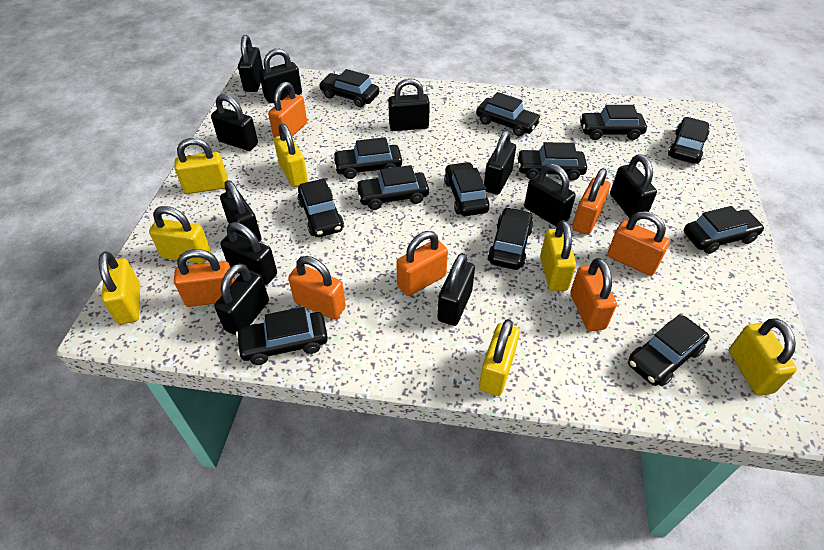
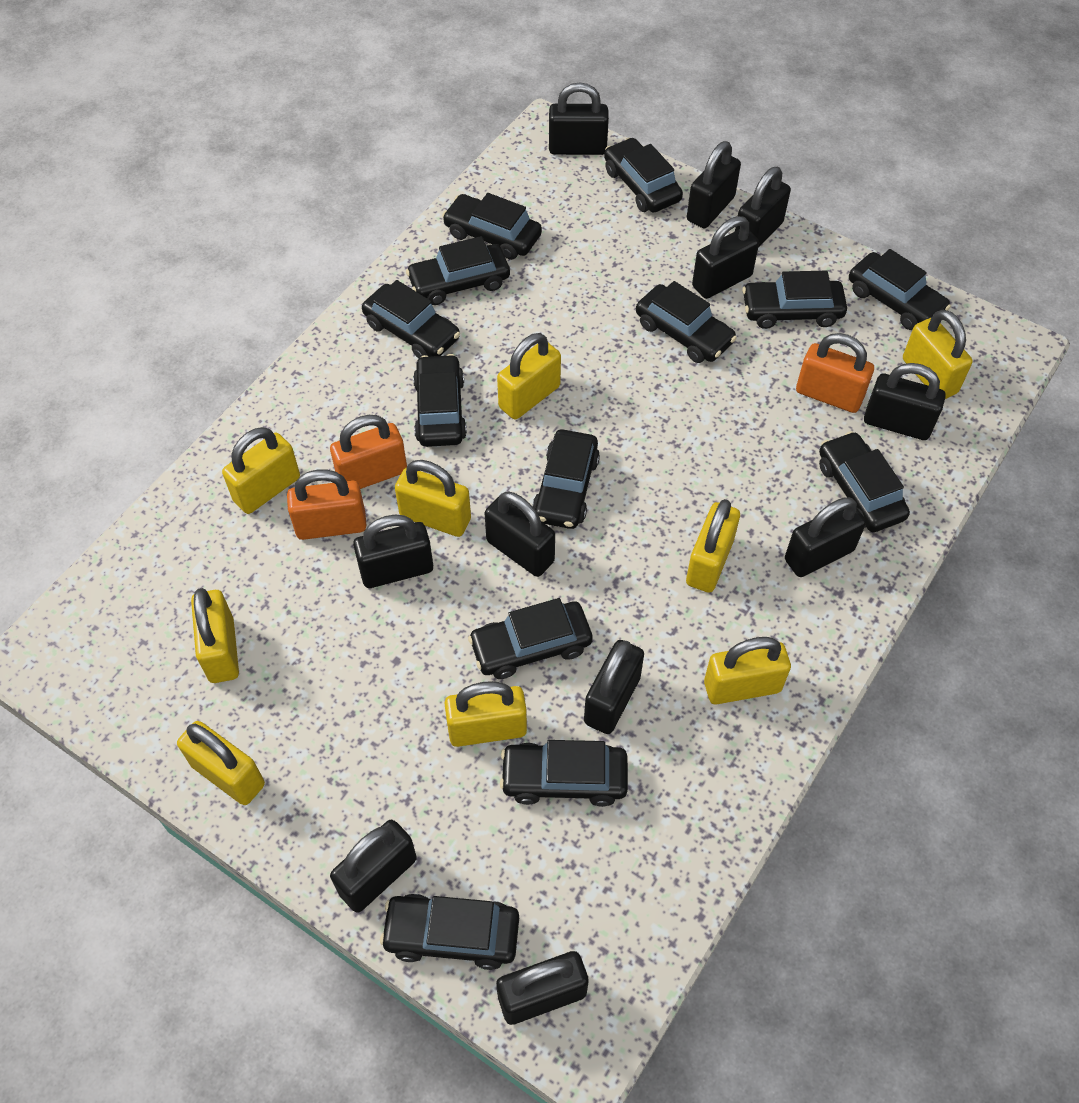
orange padlock: 7 -> 3
yellow padlock: 7 -> 9

